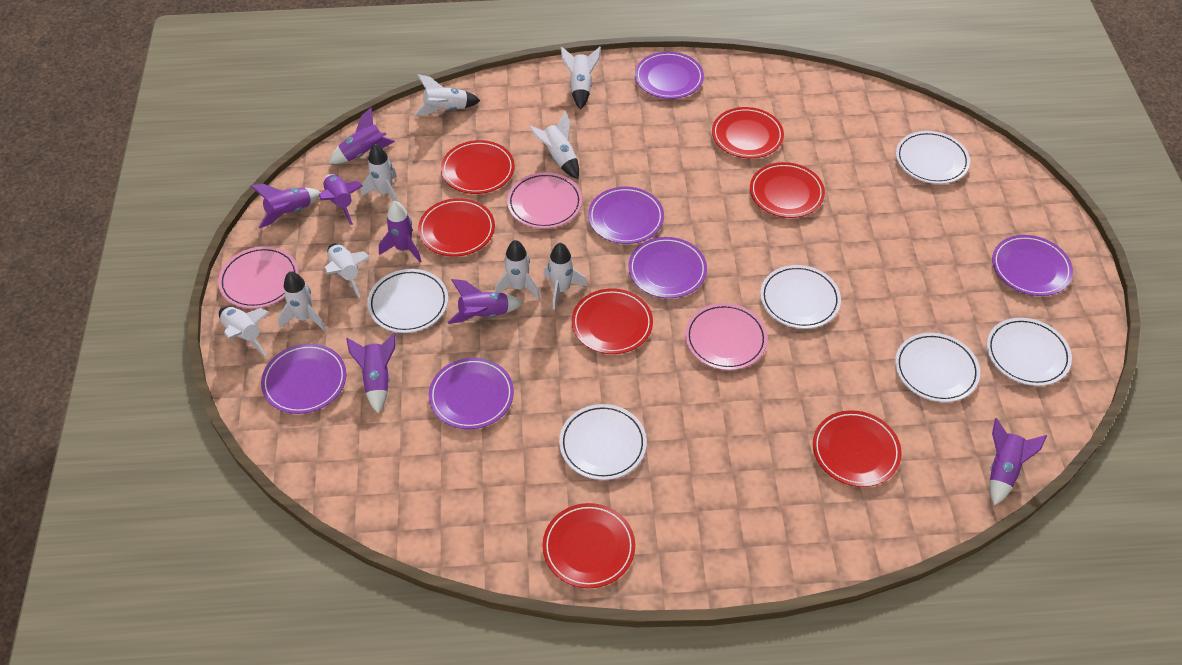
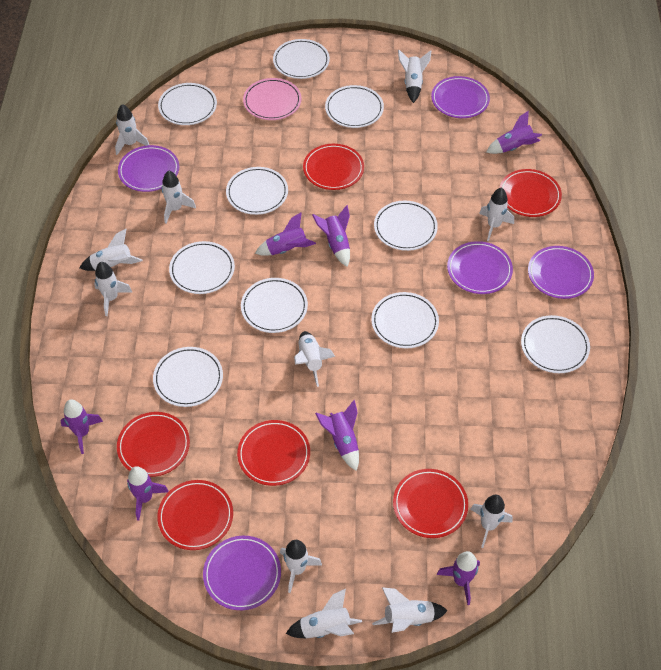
pink plate: 3 -> 1
purple plate: 6 -> 5
red plate: 7 -> 6
white plate: 6 -> 10
white rocket: 9 -> 11

